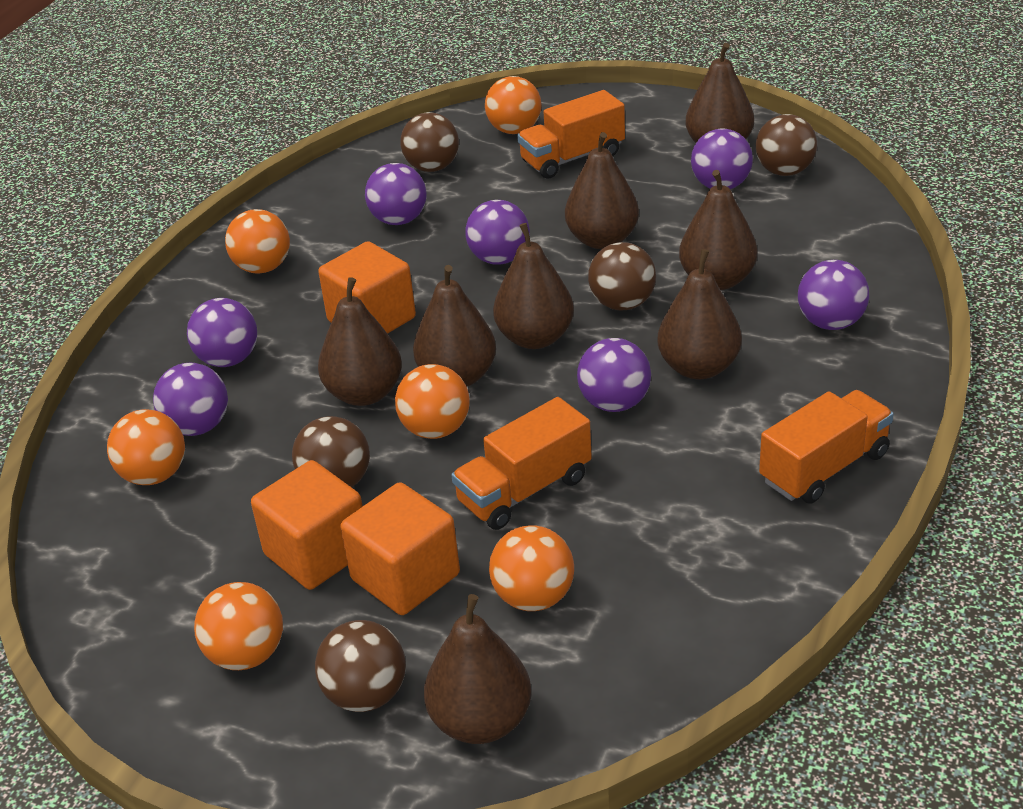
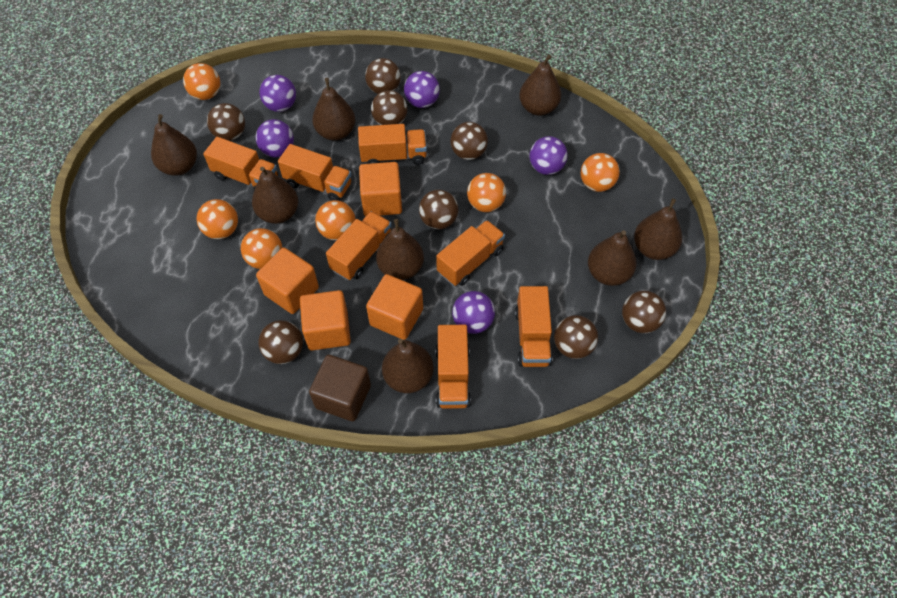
brown ball: 5 -> 8
brown cube: 0 -> 1
orange cube: 3 -> 4
orange truck: 3 -> 7
purple ball: 7 -> 5

